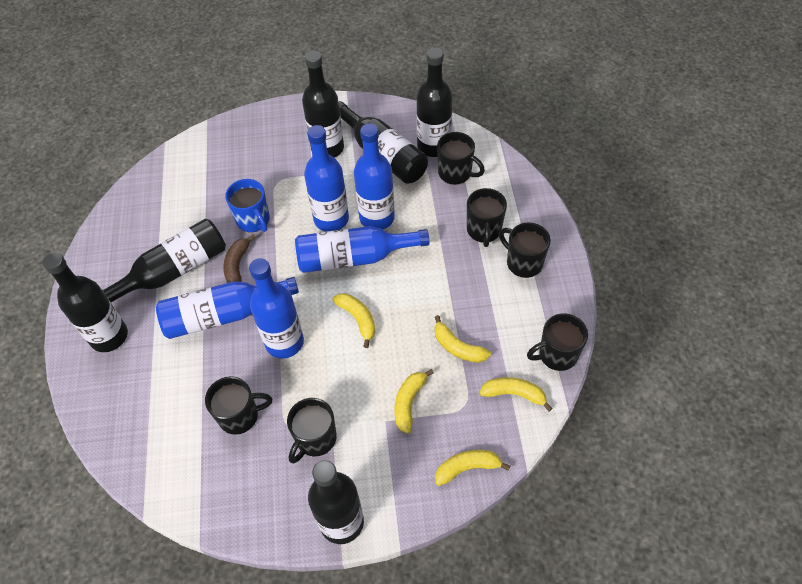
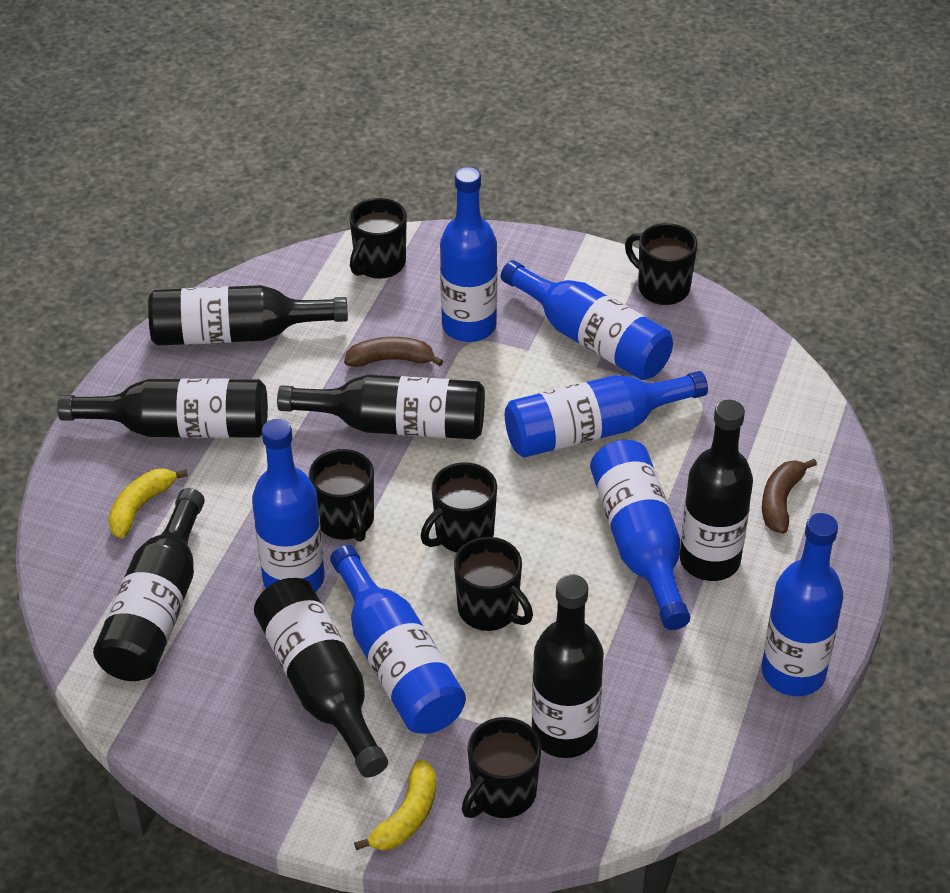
black bottle: 6 -> 7
blue bottle: 5 -> 7
blue mug: 1 -> 0
brown banana: 1 -> 2
yellow banana: 5 -> 2

